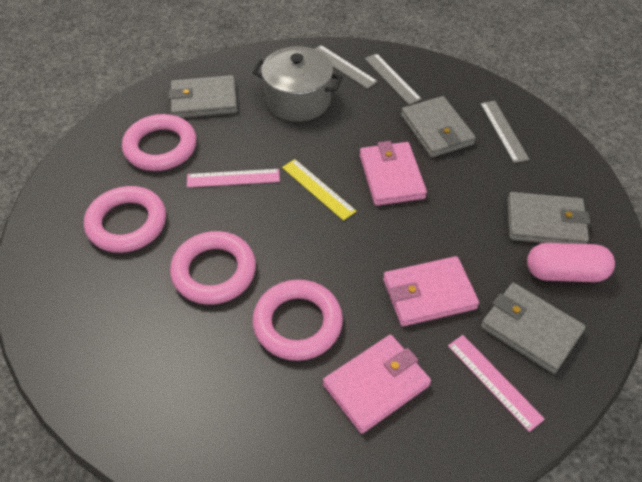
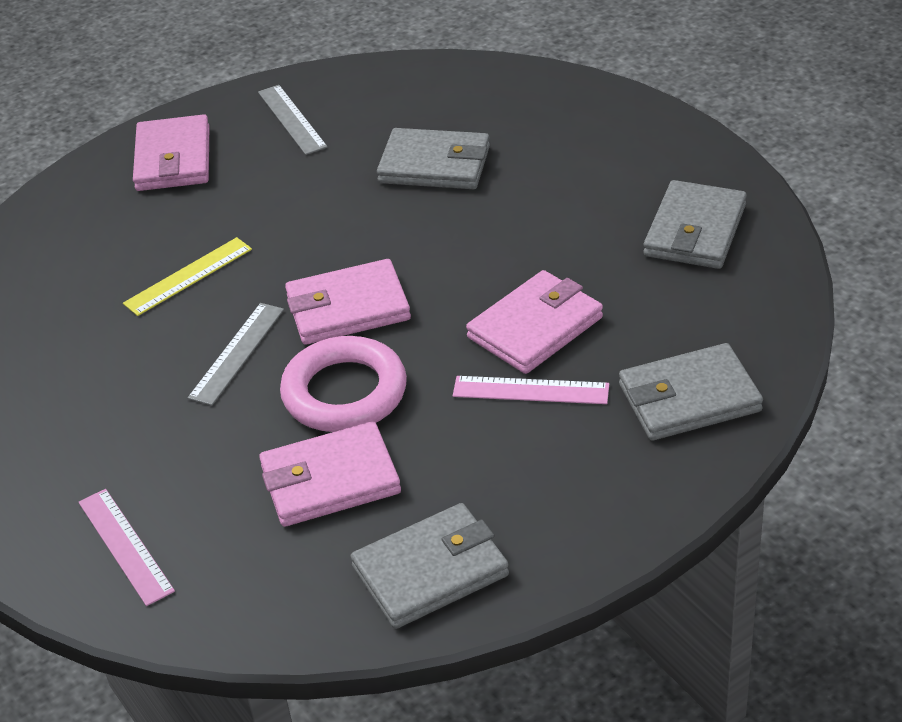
grey pot: 1 -> 0
grey ruler: 3 -> 2
pink capsule: 1 -> 0
pink ring: 4 -> 1
pink wallet: 3 -> 4

